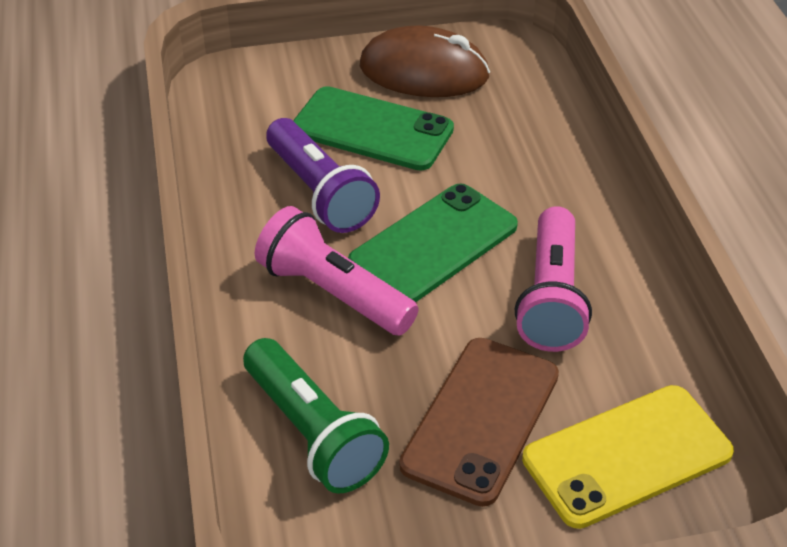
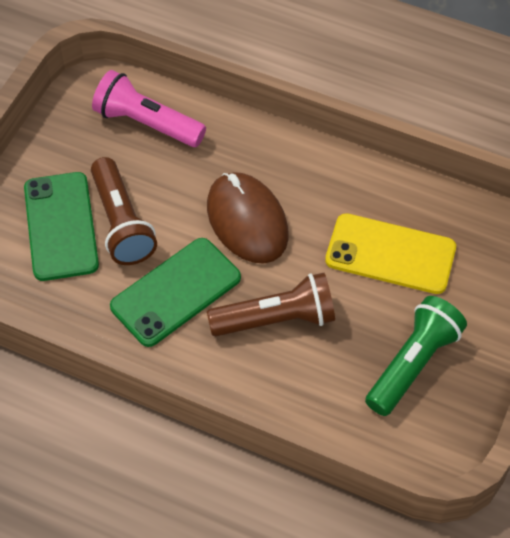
brown flashlight: 0 -> 2
brown phone: 1 -> 0
pink flashlight: 2 -> 1
purple flashlight: 1 -> 0

